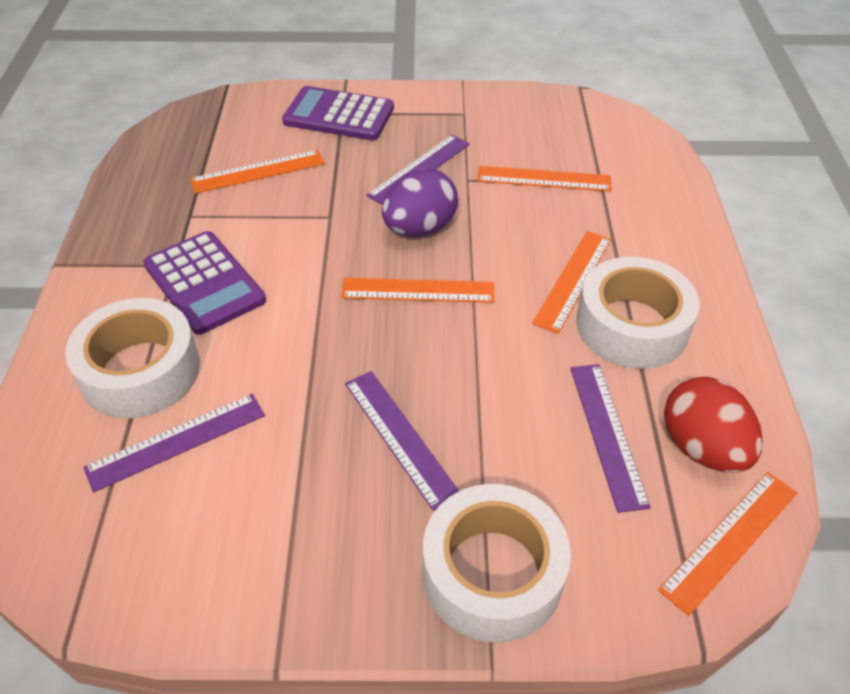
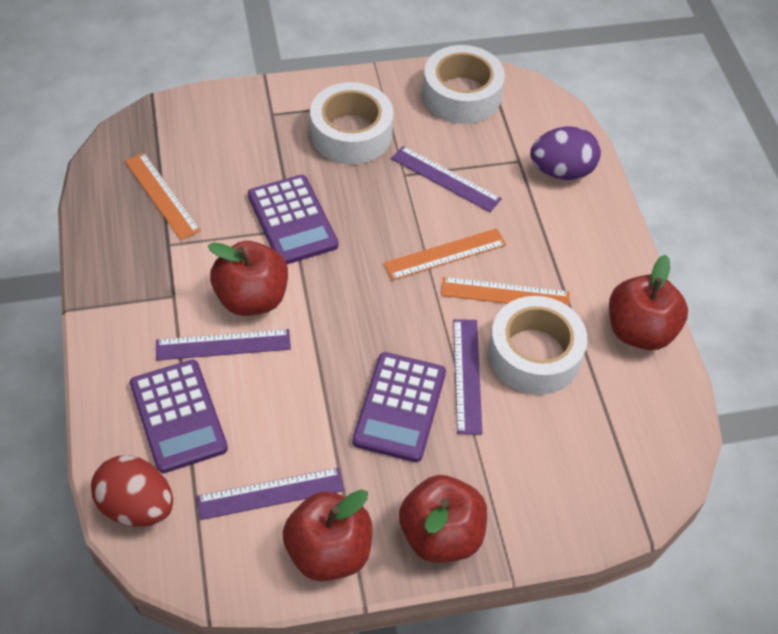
orange ruler: 5 -> 3
purple calculator: 2 -> 3
red apple: 0 -> 4

